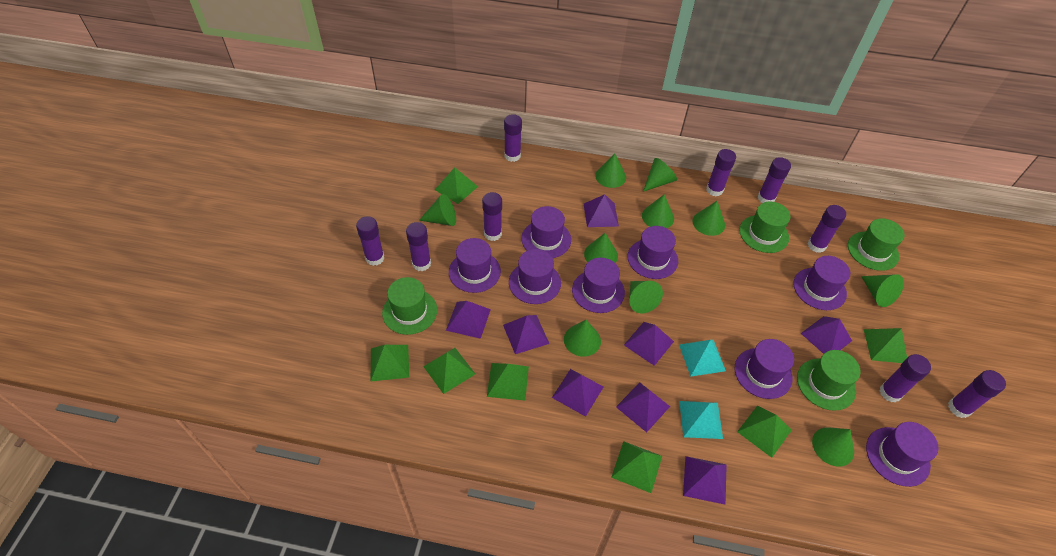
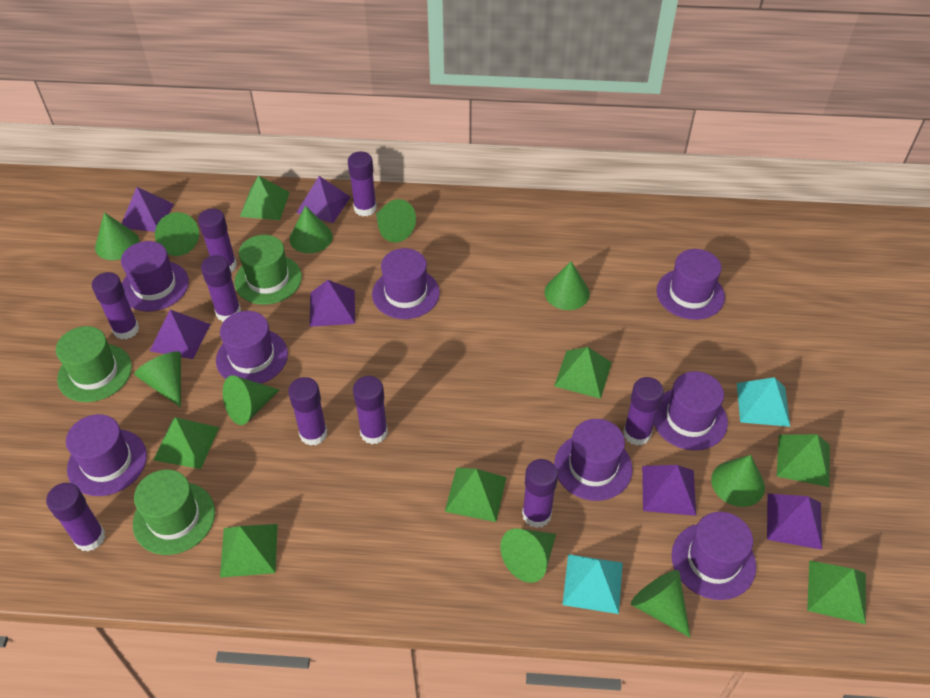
green hat: 4 -> 3
purple pyramid: 8 -> 6

